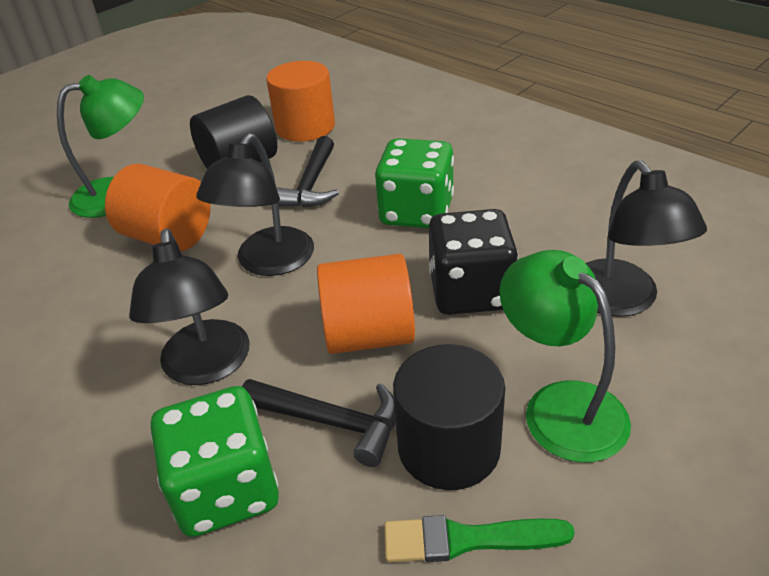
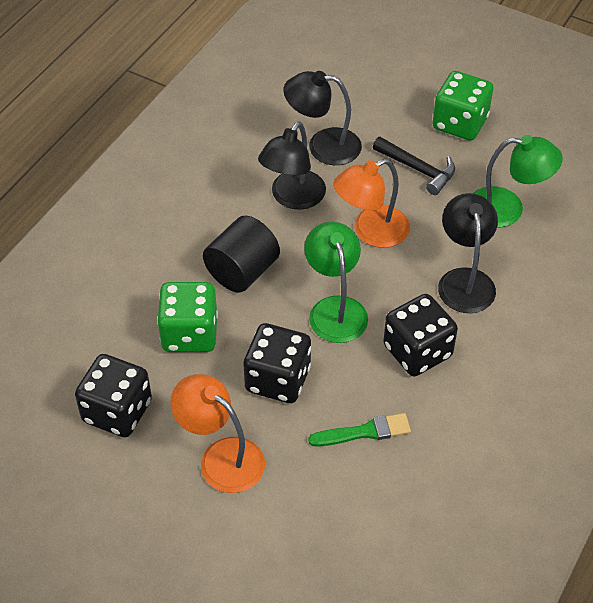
black cylinder: 2 -> 1
black dice: 1 -> 3
black hammer: 2 -> 1
orange cylinder: 3 -> 0
orange lamp: 0 -> 2

